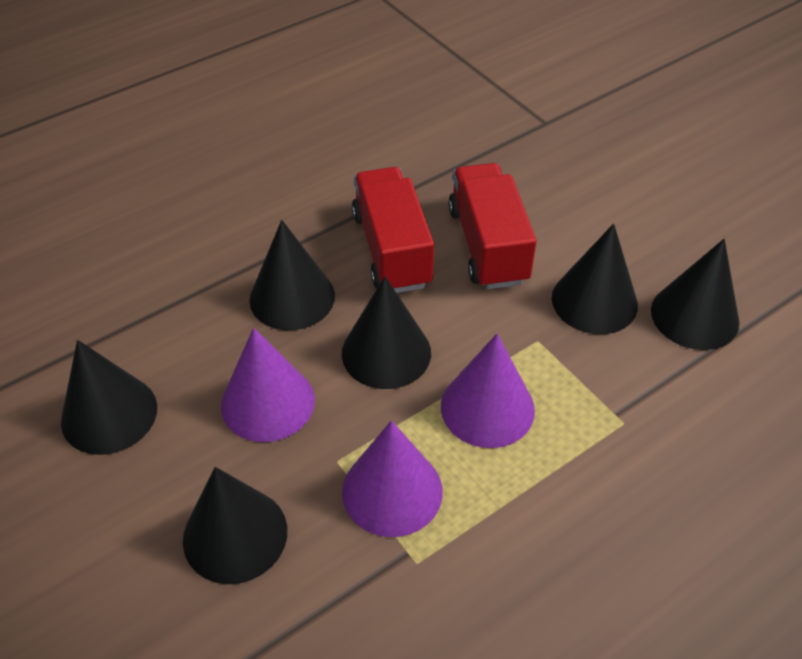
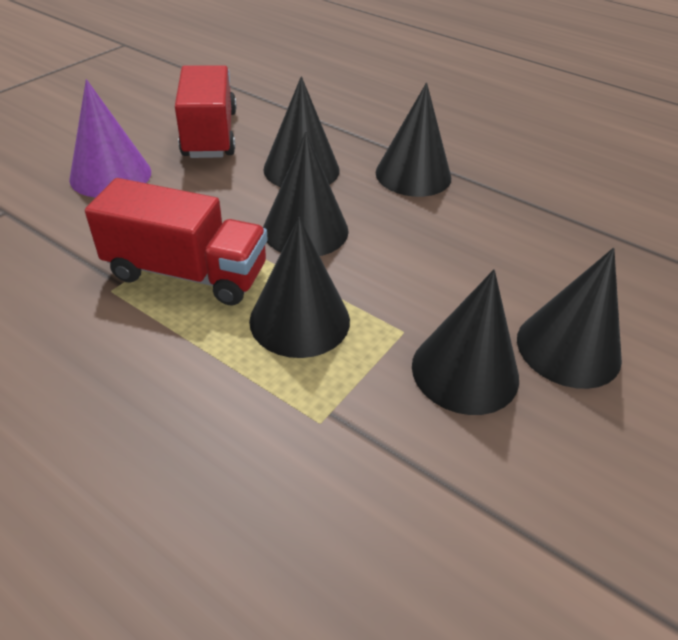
purple cone: 3 -> 1

